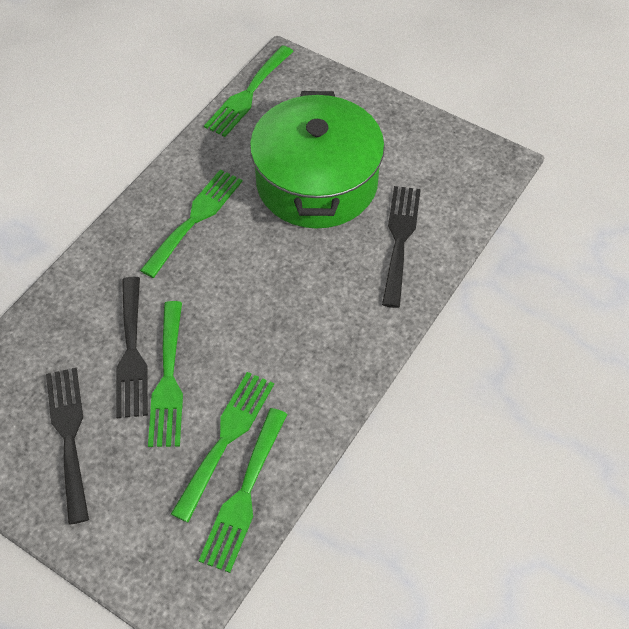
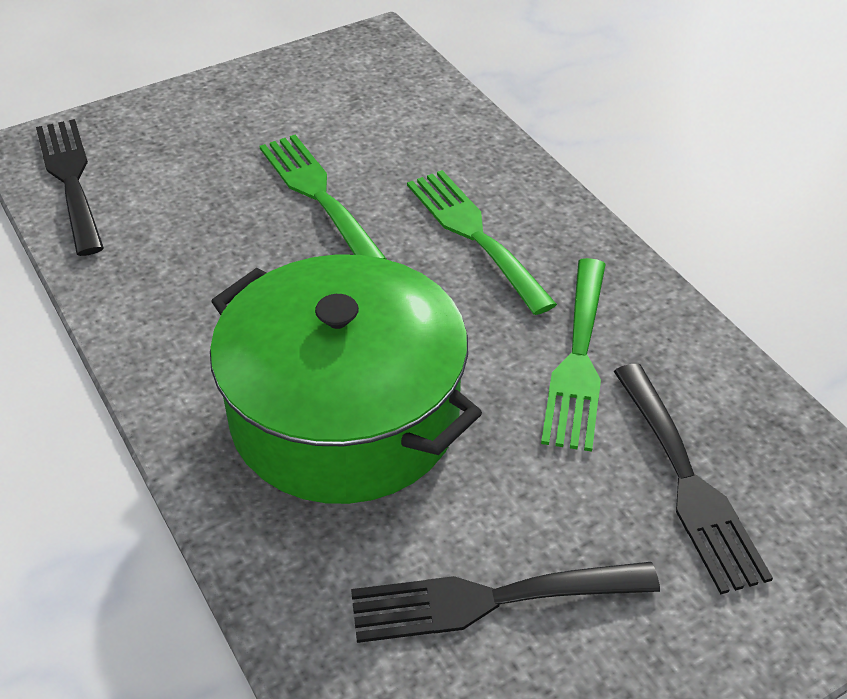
green fork: 5 -> 3

